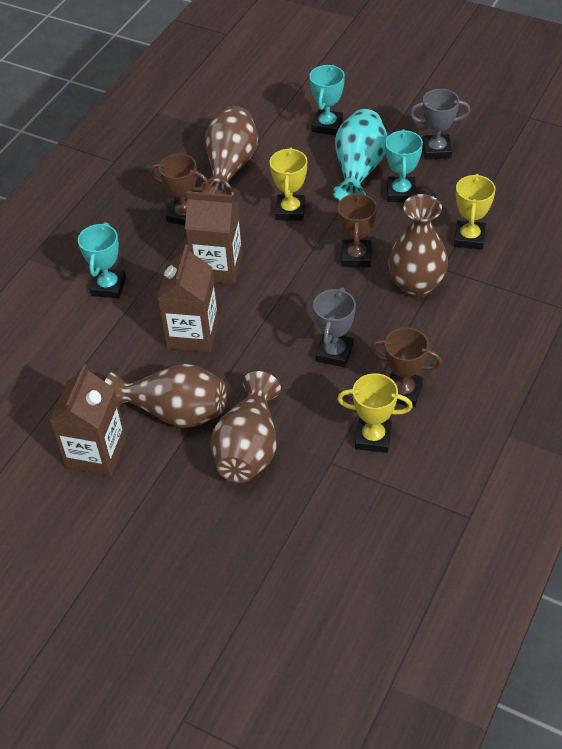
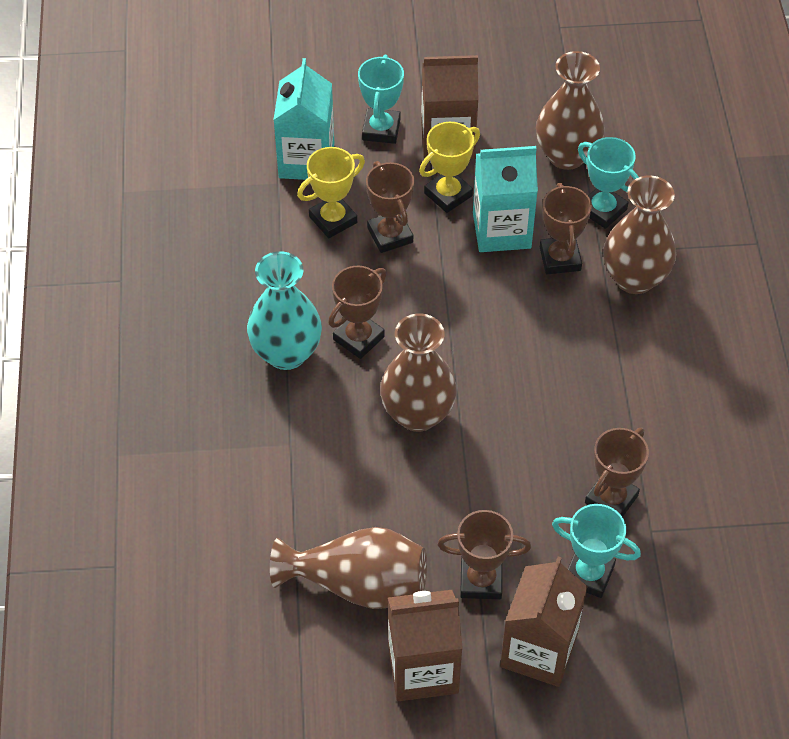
brown trophy: 3 -> 5
grey trophy: 2 -> 0
turquoise carton: 0 -> 2
yellow trophy: 3 -> 2

